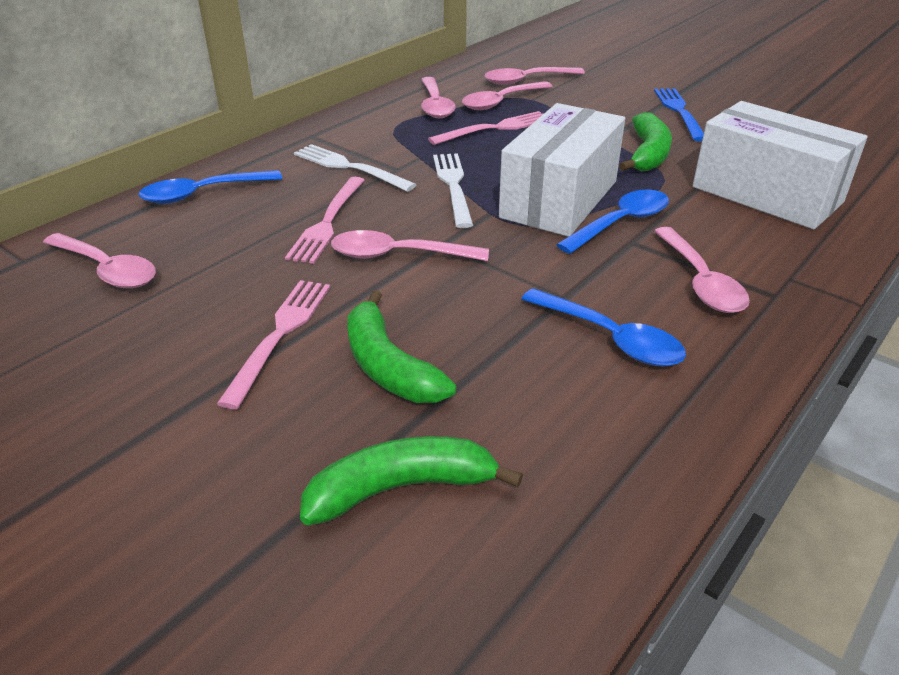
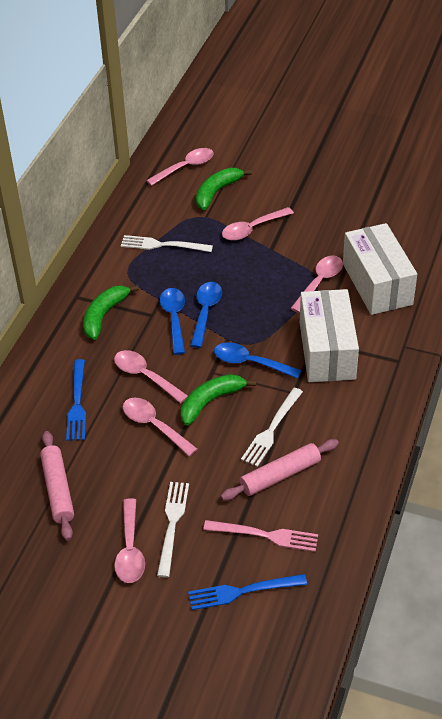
blue fork: 1 -> 2
pink fork: 3 -> 1
pink rolling pin: 0 -> 2
white fork: 2 -> 3

